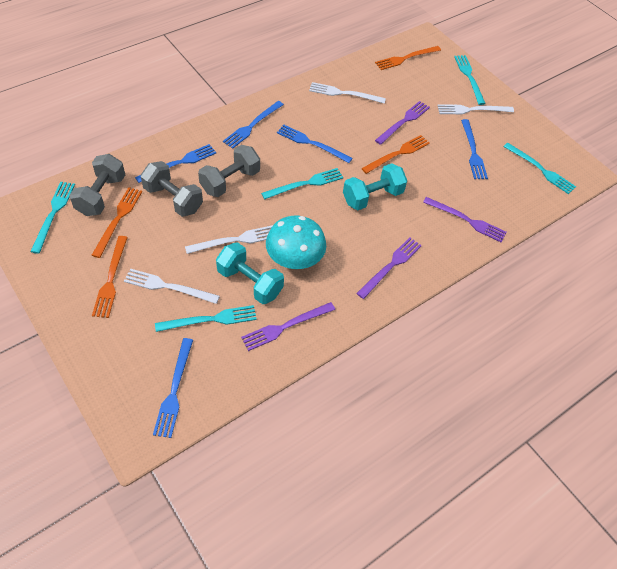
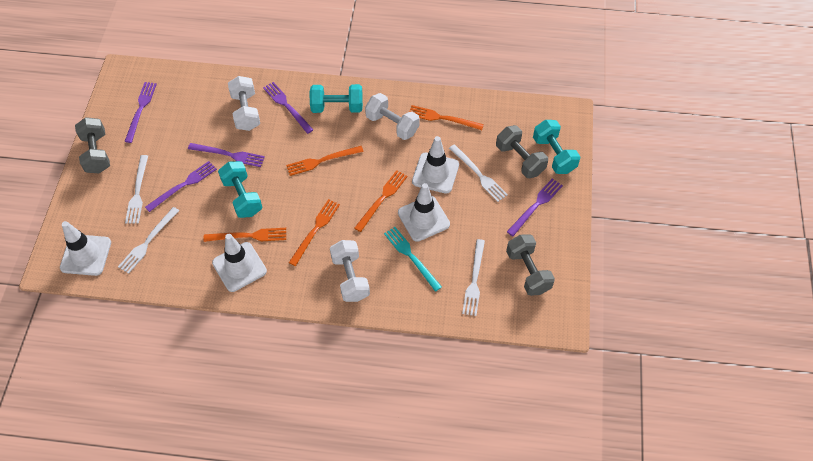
blue fork: 5 -> 0
orange fork: 4 -> 5
purple fork: 4 -> 5
turquoise dumbbell: 2 -> 3
turquoise fork: 5 -> 1
turquoise mushroom: 1 -> 0
white dumbbell: 0 -> 3
white traffic cone: 0 -> 4

